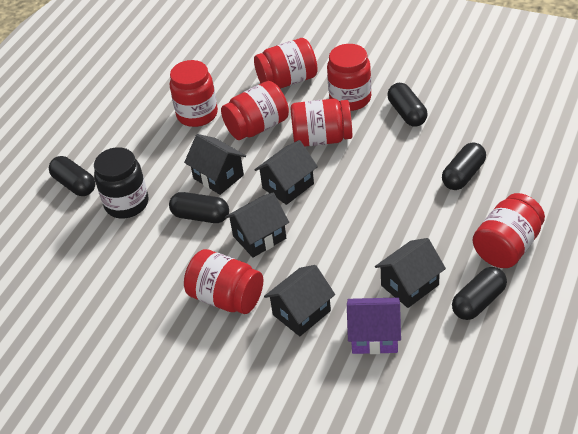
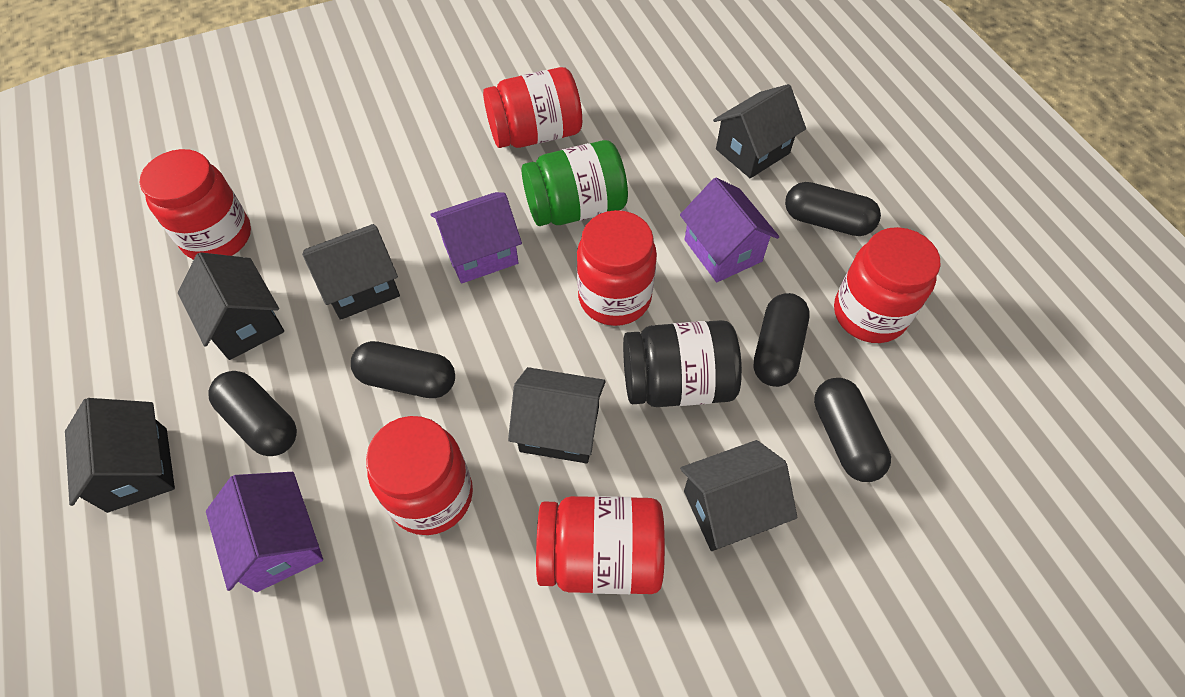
black house: 5 -> 6
green jar: 0 -> 1
purple house: 1 -> 3
red jar: 7 -> 6

